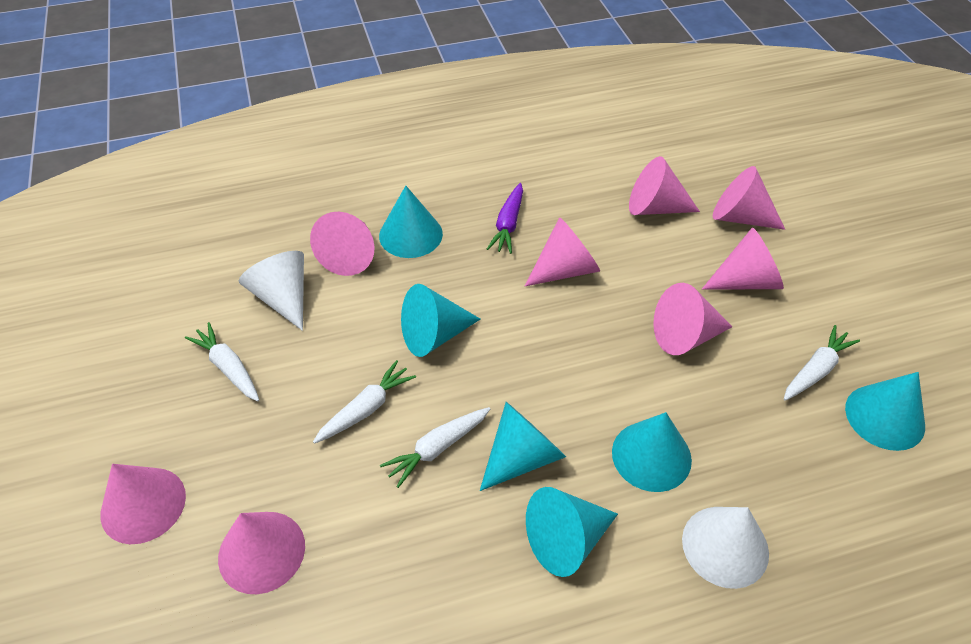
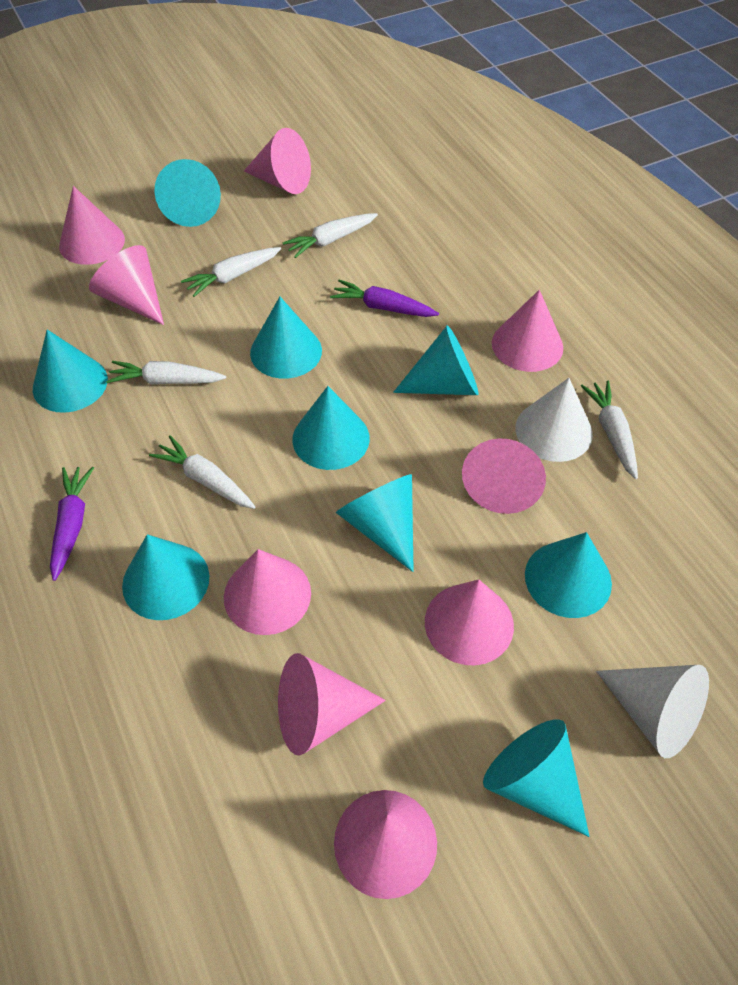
pink cone: 8 -> 9
purple carrot: 1 -> 2
turquoise cone: 6 -> 9
white carrot: 4 -> 5

